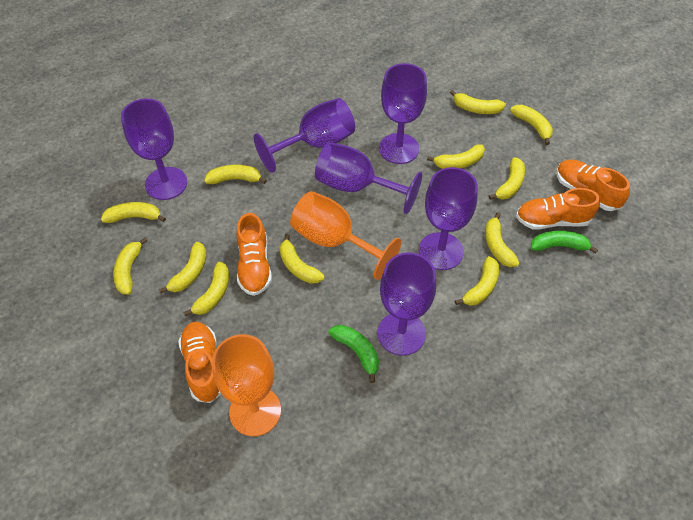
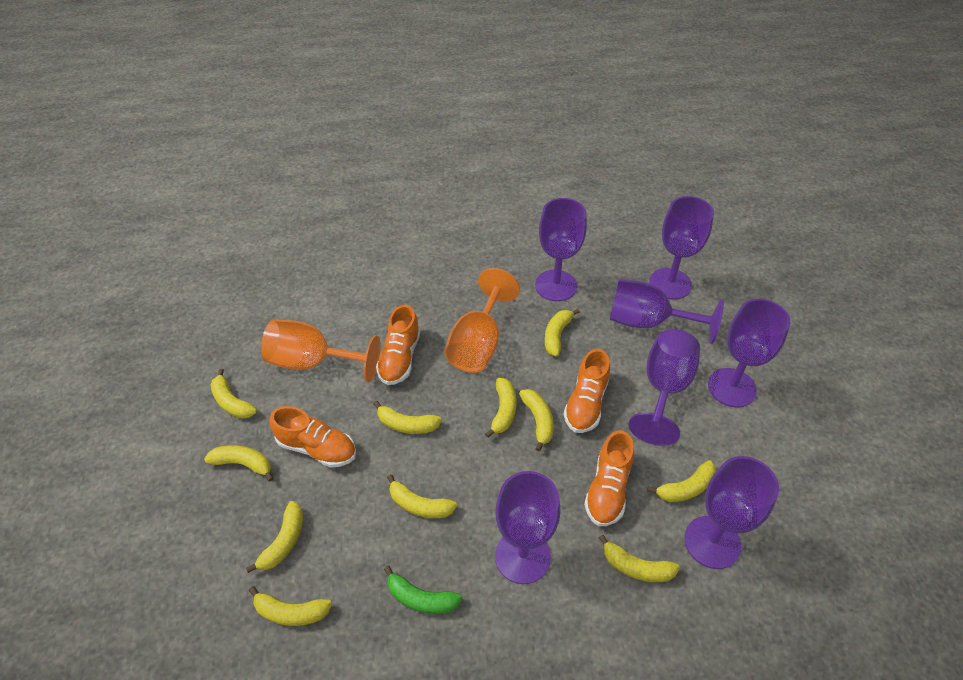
green banana: 2 -> 1
purple goblet: 6 -> 7
yellow banana: 12 -> 11

